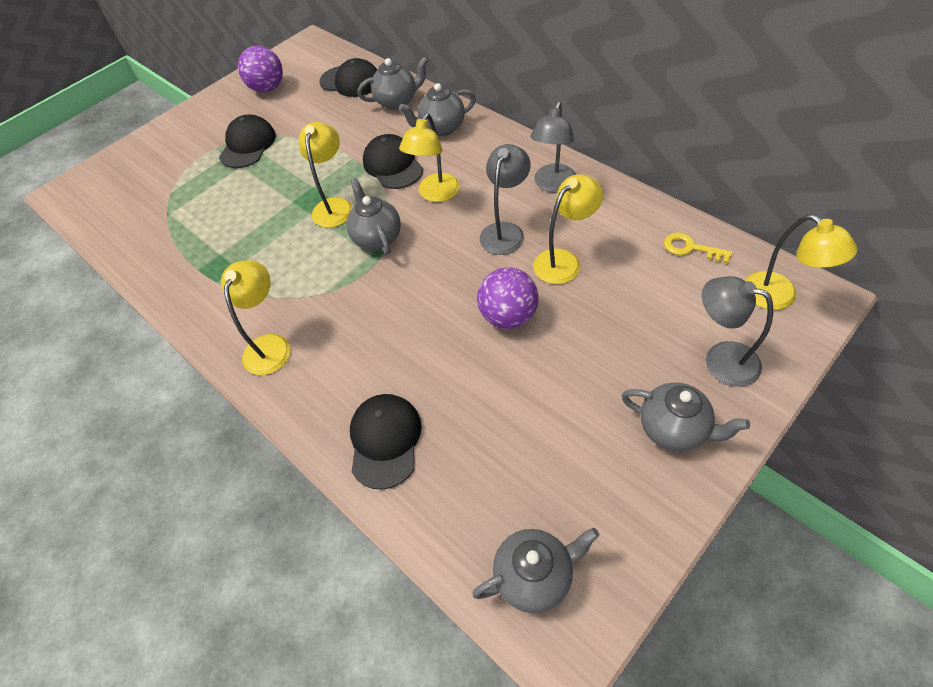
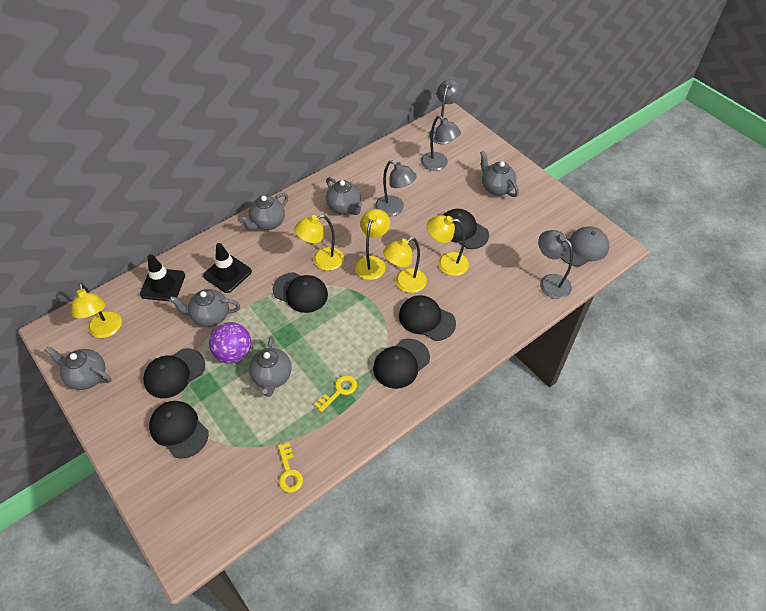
black cap: 4 -> 6
black traffic cone: 0 -> 2
grey cap: 0 -> 1
grey lamp: 3 -> 4
grey teapot: 5 -> 6
purple ball: 2 -> 1
yellow key: 1 -> 2

